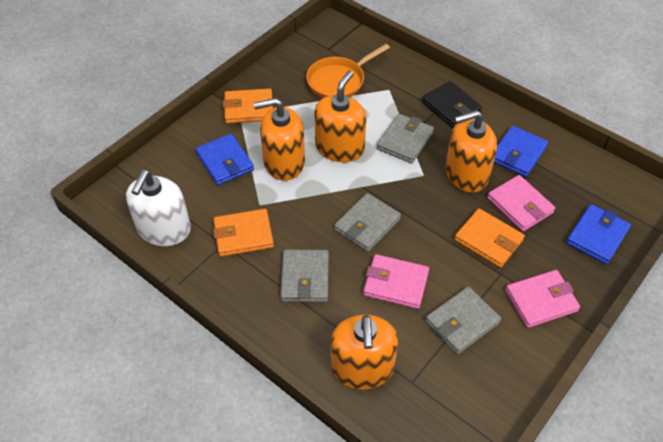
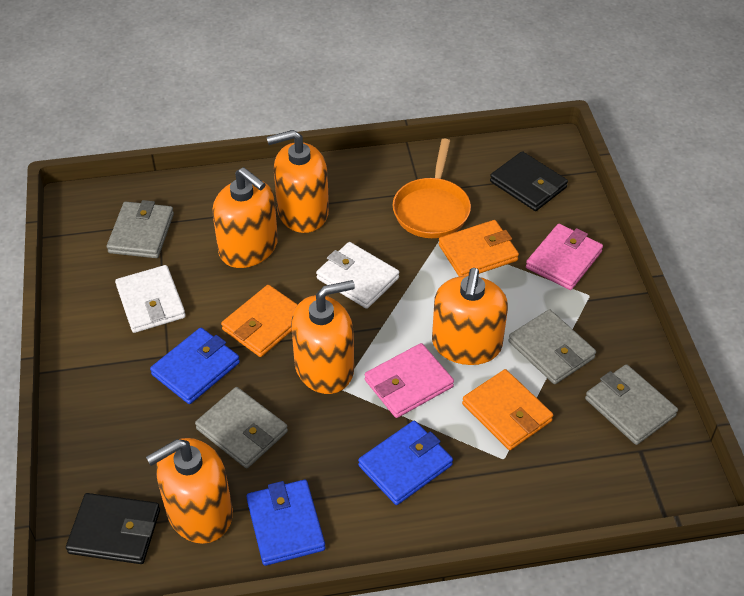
black wallet: 1 -> 2
orange soap dispenser: 4 -> 5
pink wallet: 3 -> 2
white soap dispenser: 1 -> 0
white wallet: 0 -> 2

